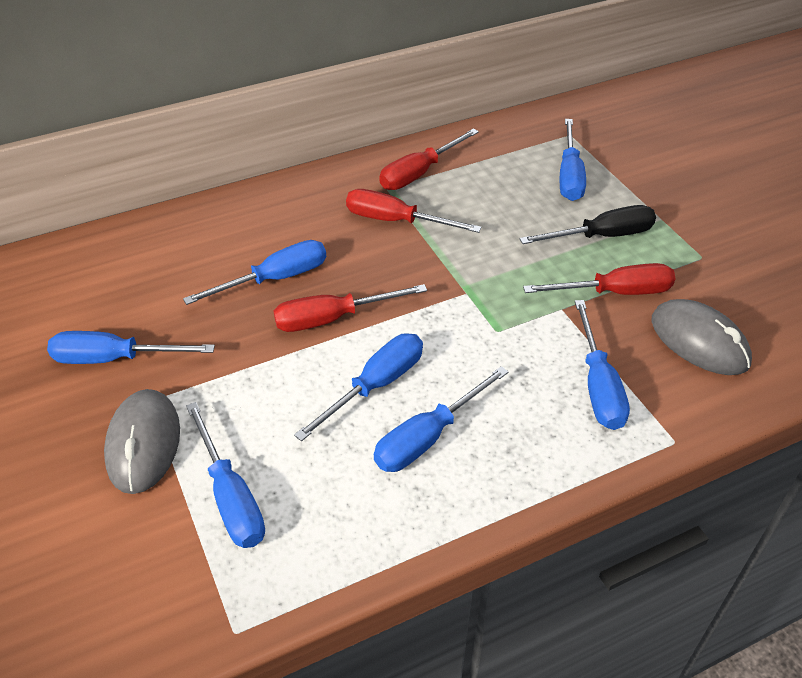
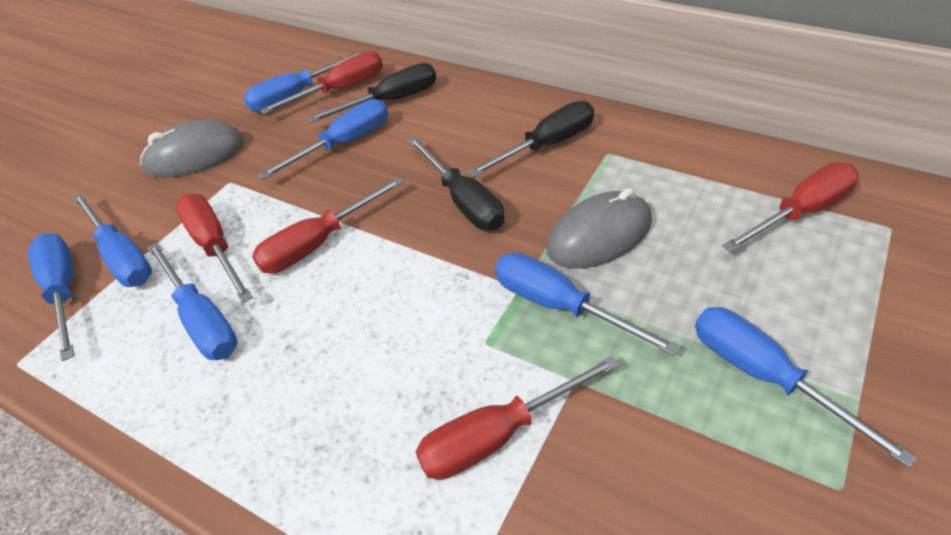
black screwdriver: 1 -> 3
red screwdriver: 4 -> 5

